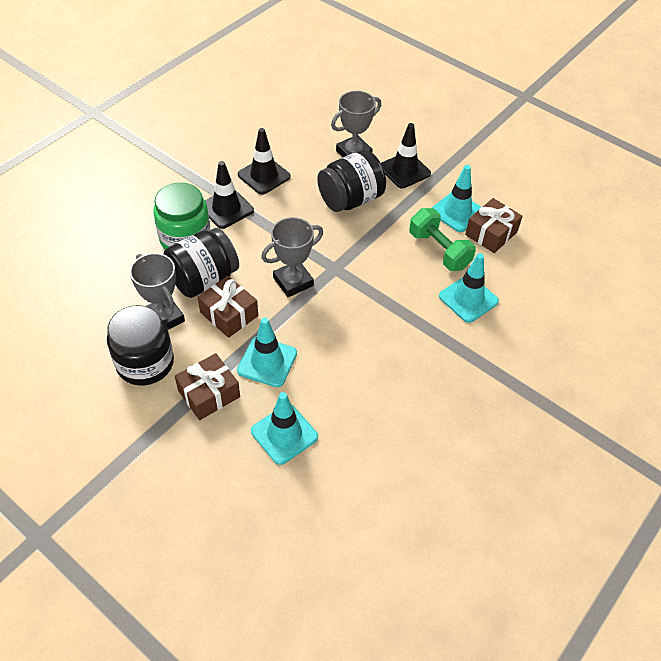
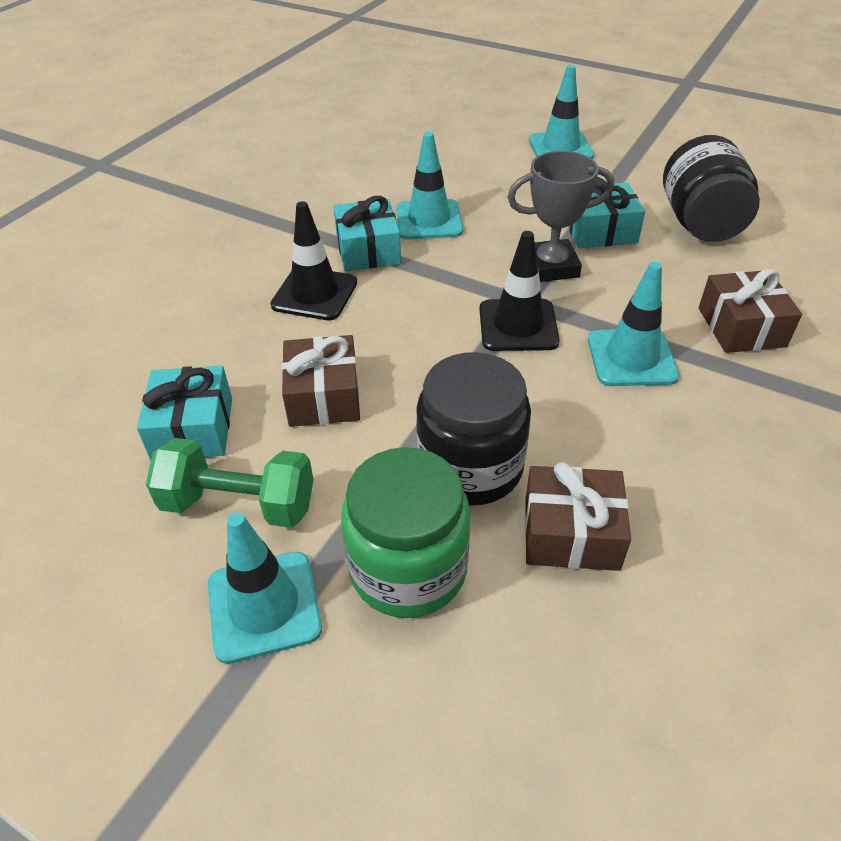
black jar: 3 -> 2
black traffic cone: 3 -> 2
grey trophy: 3 -> 1
turquoise gift: 0 -> 3

